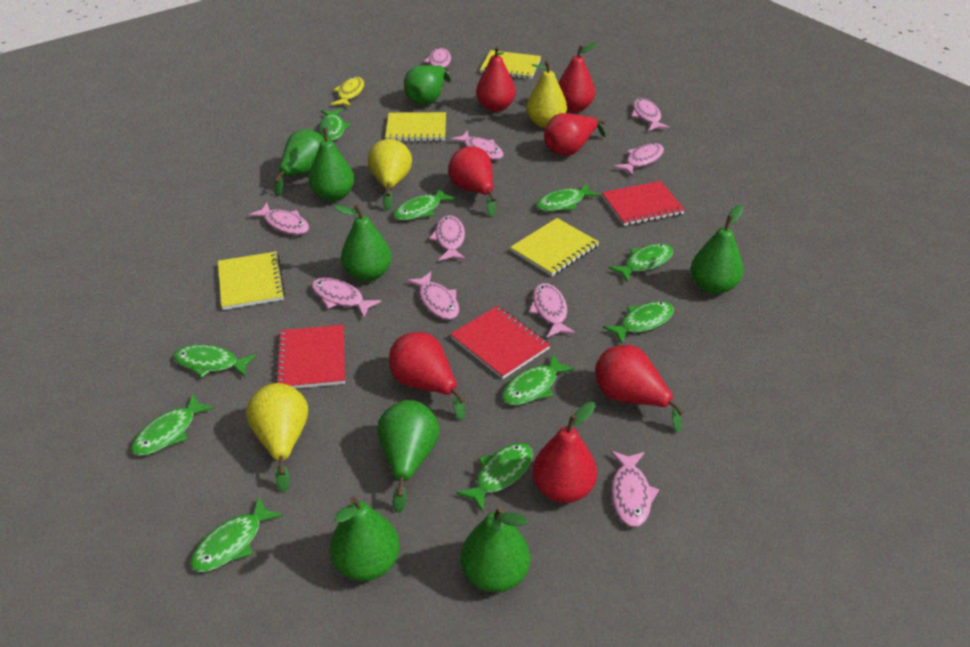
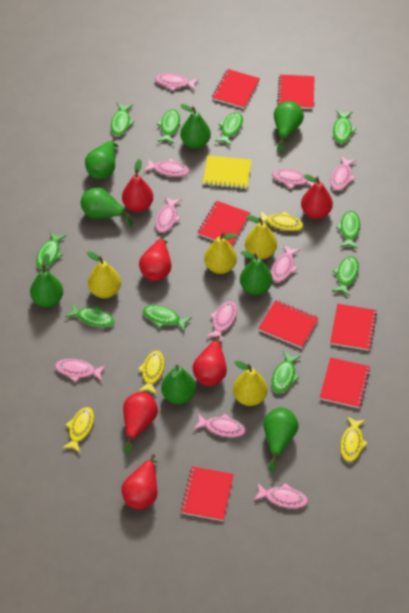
red notebook: 3 -> 7
red pear: 7 -> 6
yellow fish: 1 -> 4
yellow notebook: 4 -> 1
yellow pear: 3 -> 4

